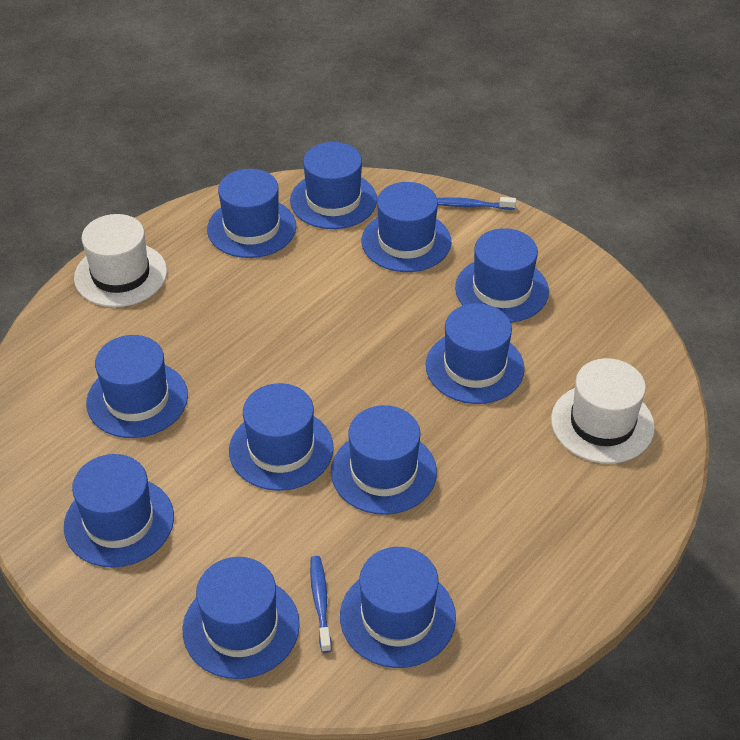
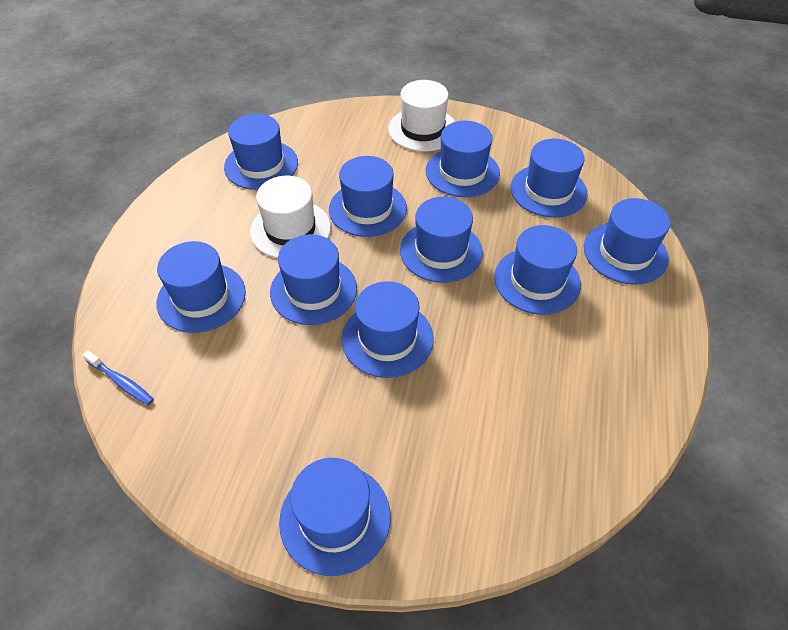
blue toothbrush: 2 -> 1

